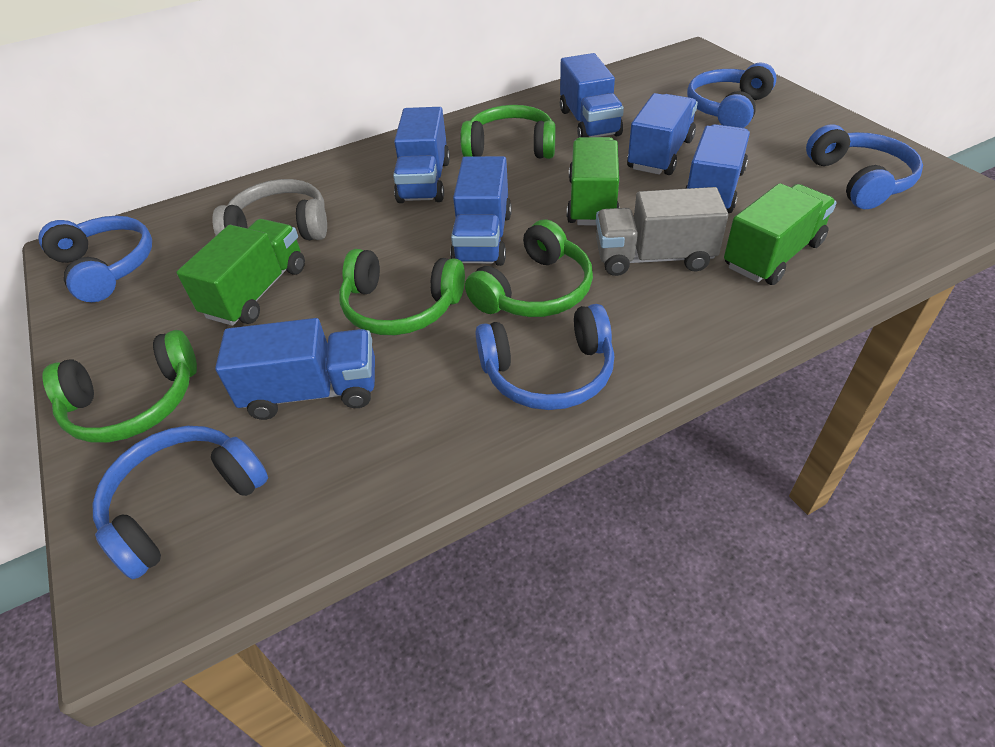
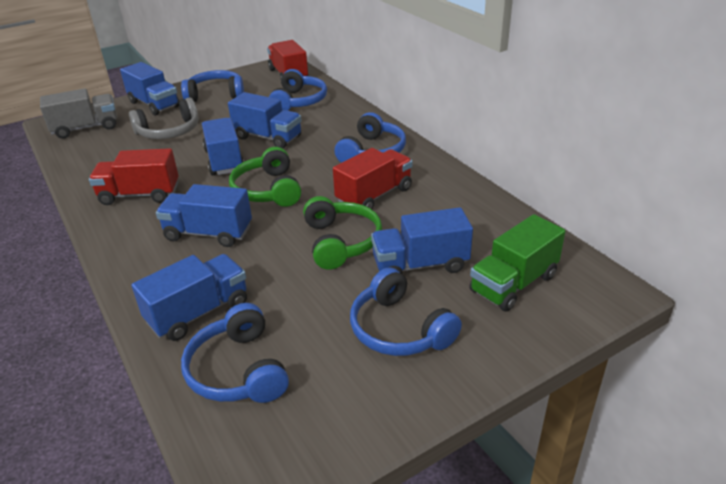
green headphones: 4 -> 2
green truck: 3 -> 1
red truck: 0 -> 3

